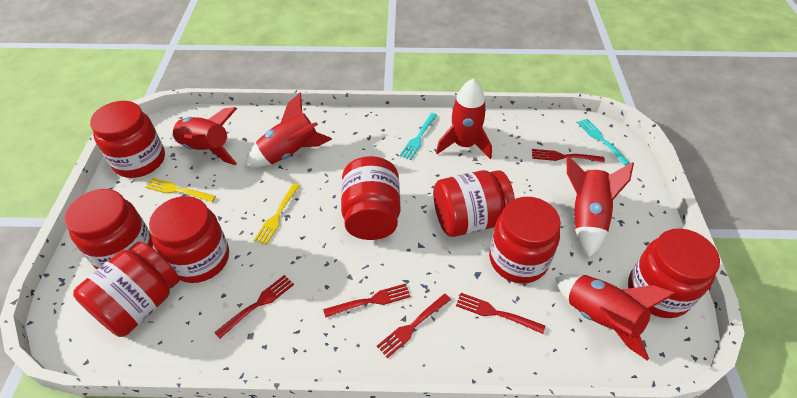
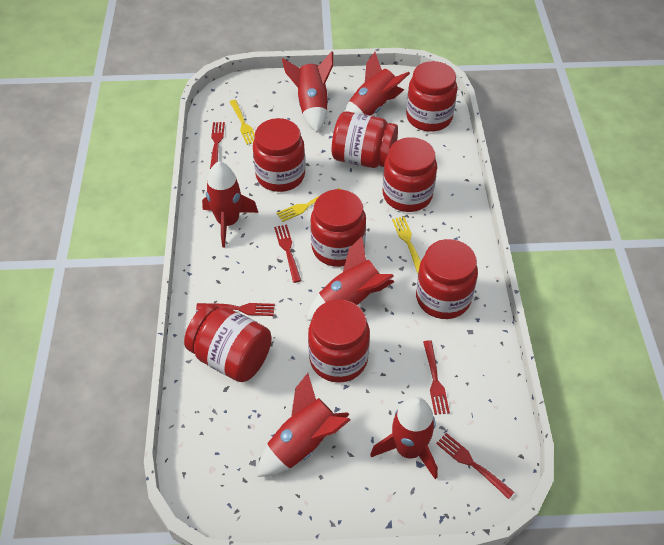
red rocket: 5 -> 6
turquoise fork: 2 -> 0
yellow fork: 2 -> 3

